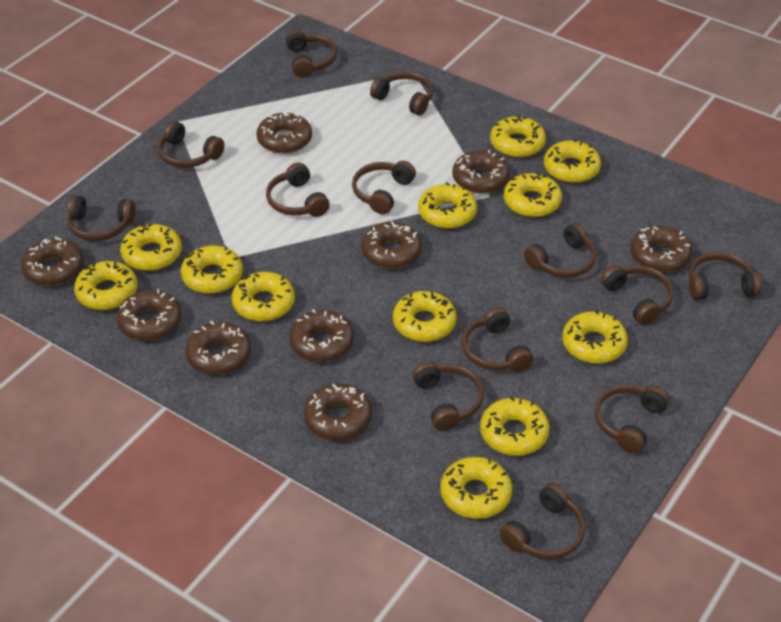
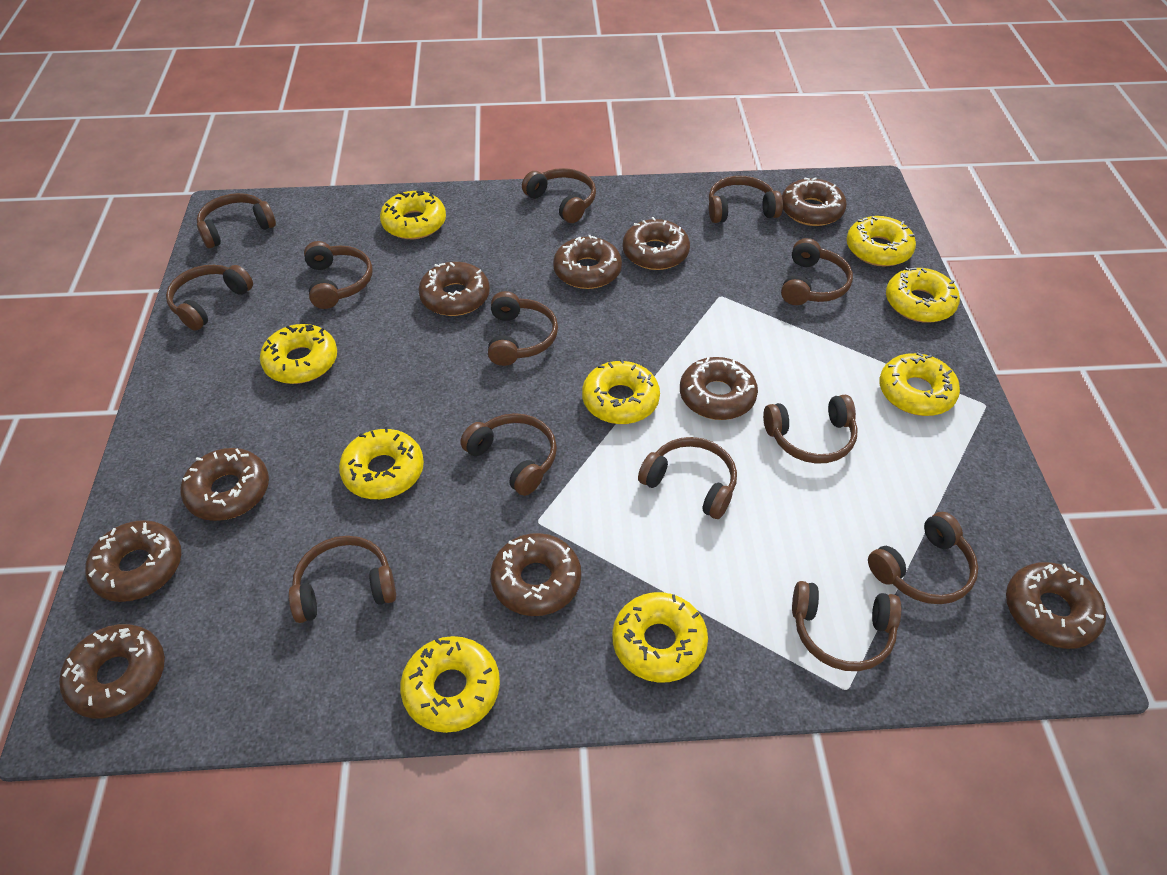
brown donut: 9 -> 10
yellow donut: 12 -> 9

